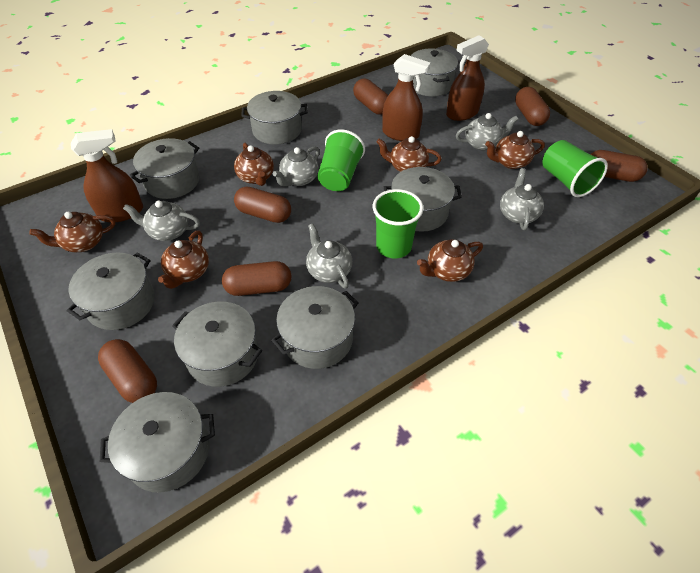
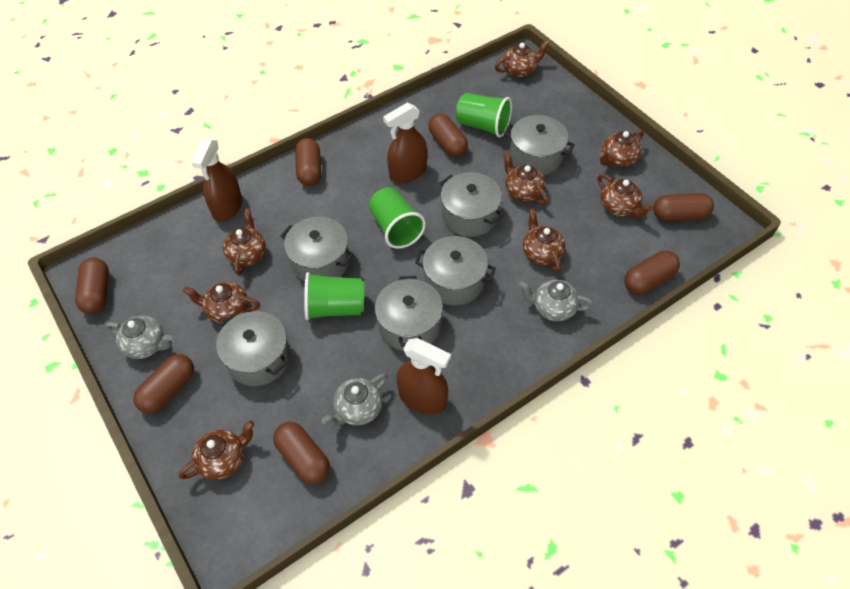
brown capsule: 6 -> 7
brown teapot: 6 -> 8
grey pot: 8 -> 6
grey teapot: 5 -> 3

